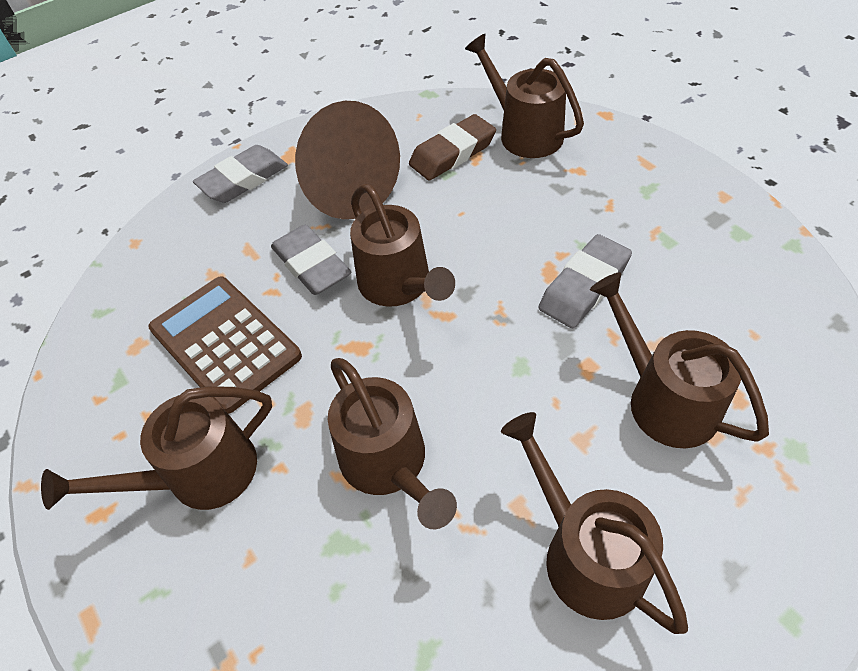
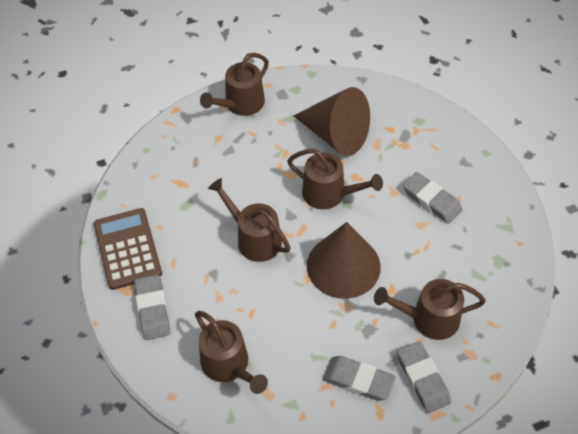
brown cone: 1 -> 2
brown eraser: 1 -> 0
brown watering can: 6 -> 5
grey eraser: 3 -> 4

